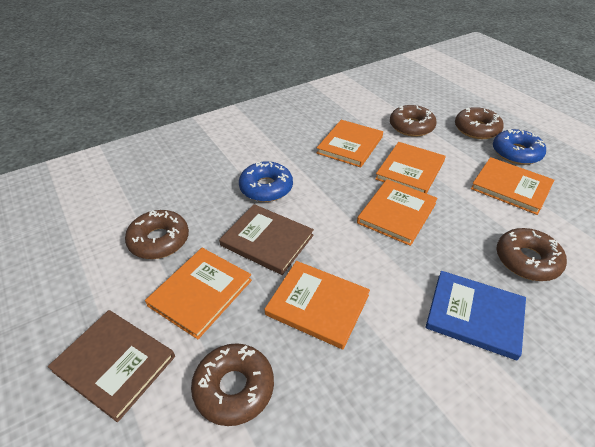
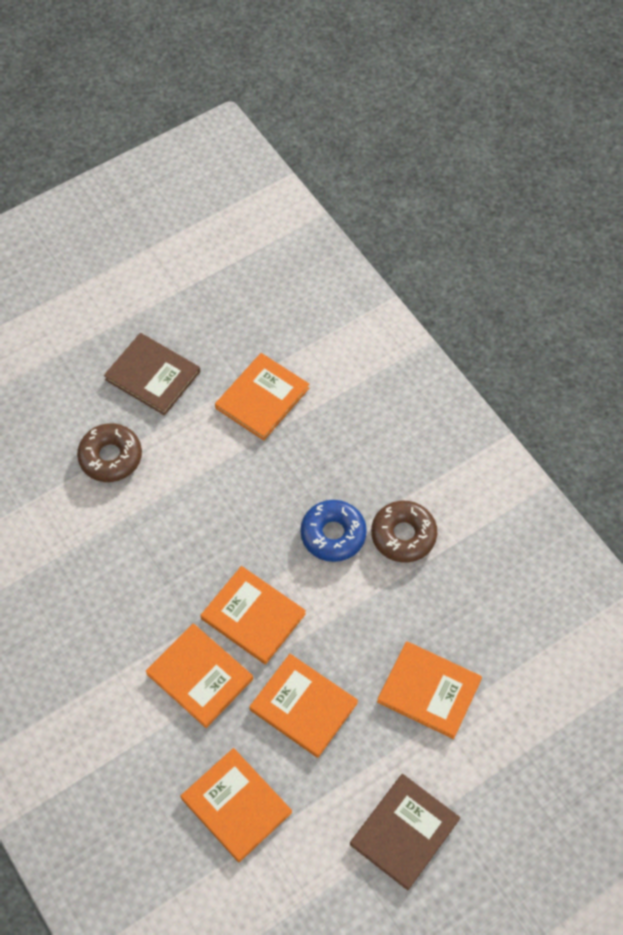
blue book: 1 -> 0
blue donut: 2 -> 1
brown donut: 5 -> 2

